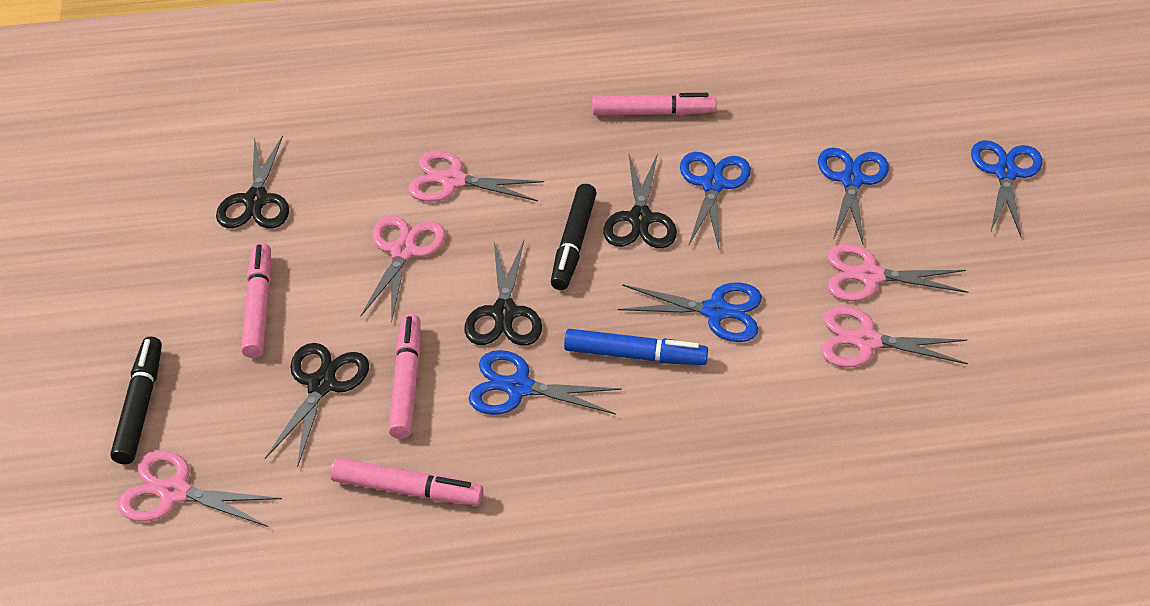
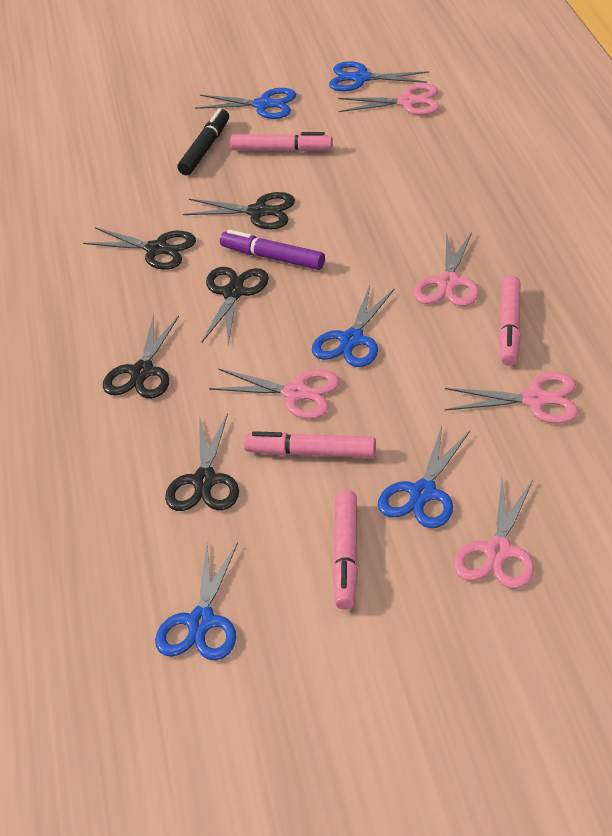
black marker: 2 -> 1
black scissors: 4 -> 5
blue marker: 1 -> 0
purple marker: 0 -> 1

